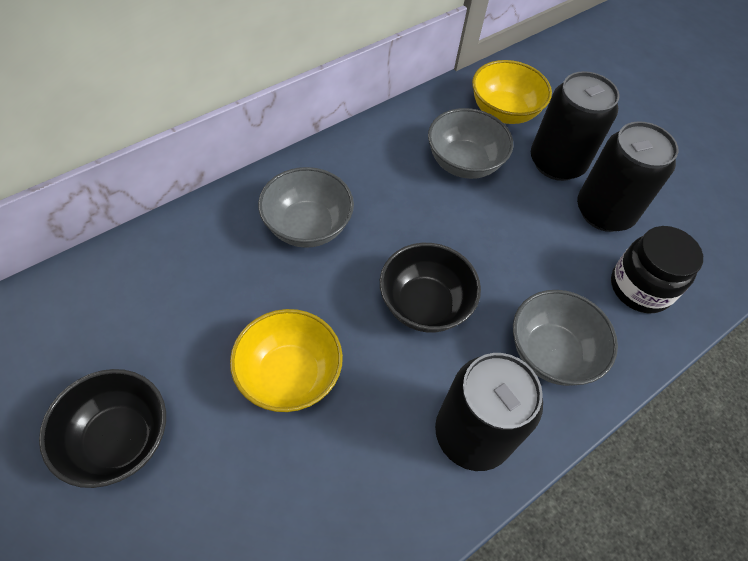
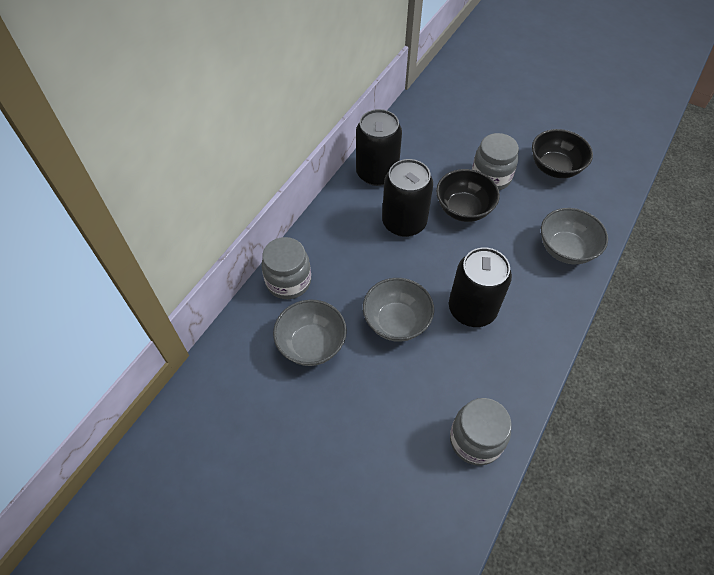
black jar: 1 -> 0
grey jar: 0 -> 3
yellow bowl: 2 -> 0

